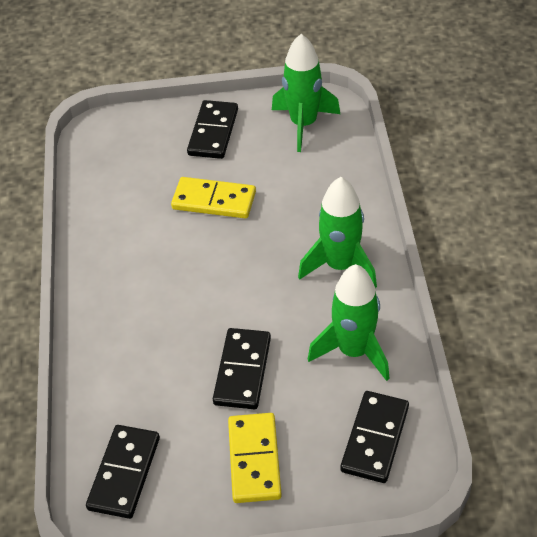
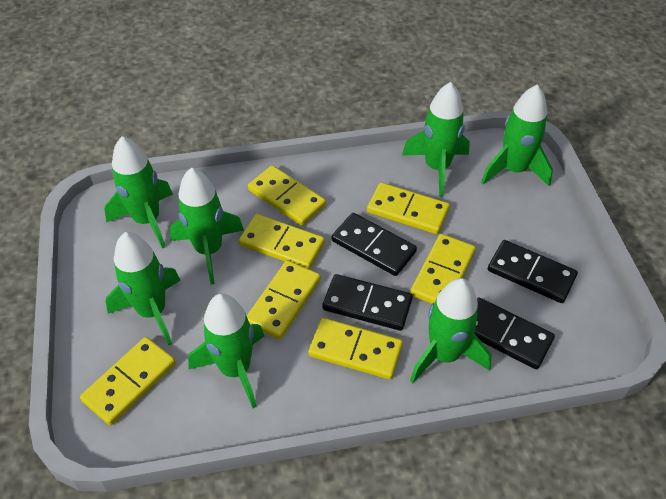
green rocket: 3 -> 7
yellow domino: 2 -> 7

